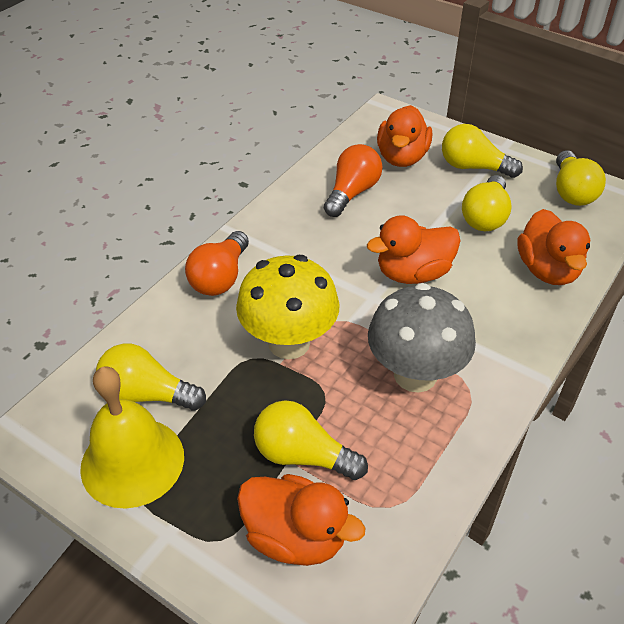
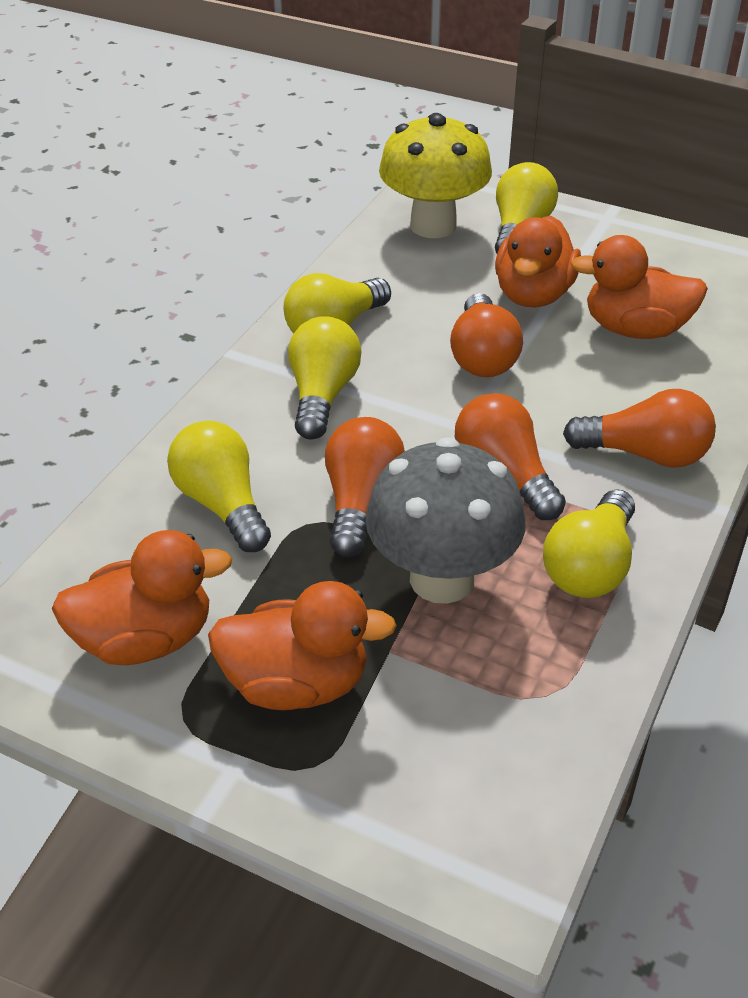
orange light bulb: 2 -> 4
yellow bell: 1 -> 0

